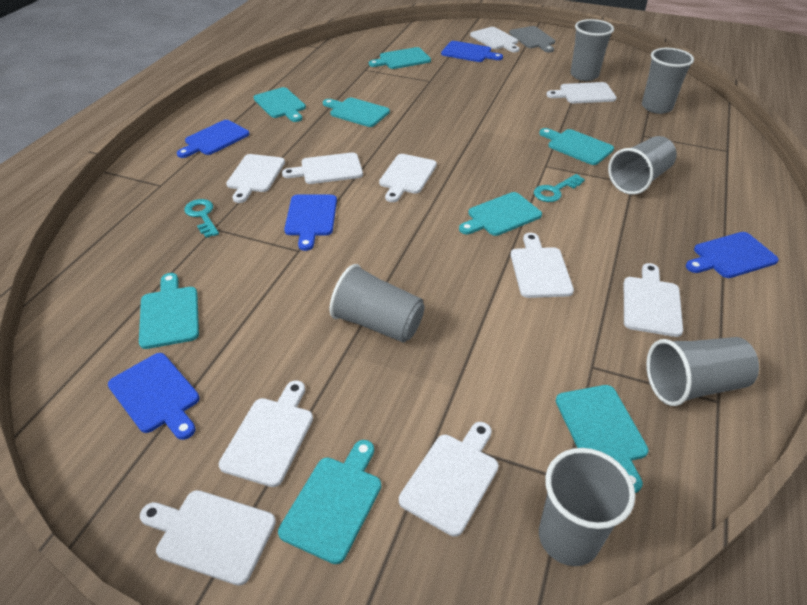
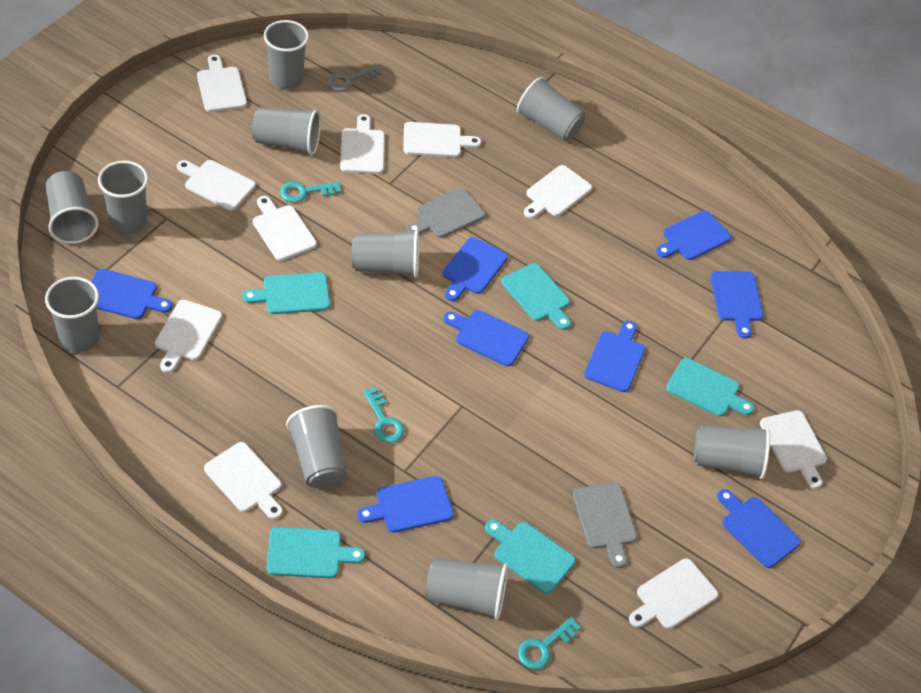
blue cutting board: 5 -> 8
grey cup: 6 -> 10
grey cutting board: 1 -> 2
grey key: 0 -> 1
turquoise cutting board: 8 -> 5
turquoise key: 2 -> 3

